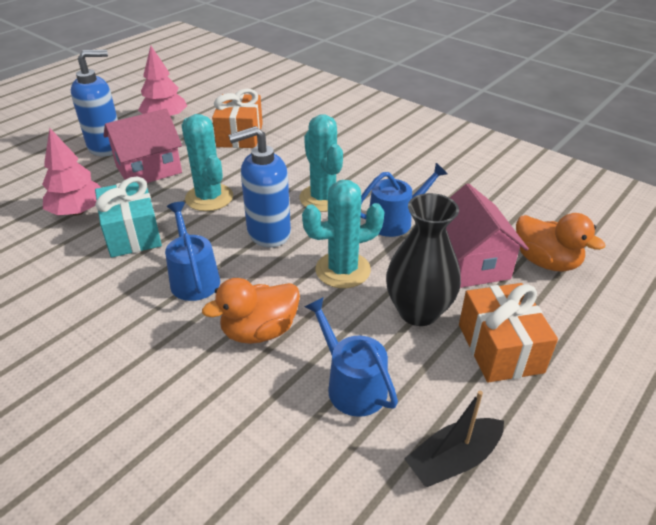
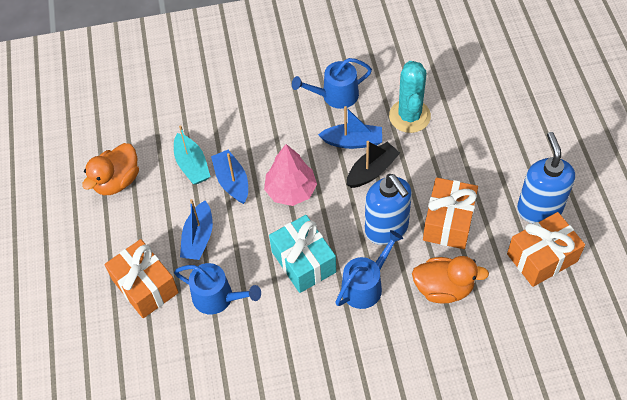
black vase: 1 -> 0
blue boat: 0 -> 3
orange gift: 2 -> 3
pink house: 2 -> 0
pink tree: 2 -> 1
turquoise boat: 0 -> 1
turquoise cactus: 3 -> 1

